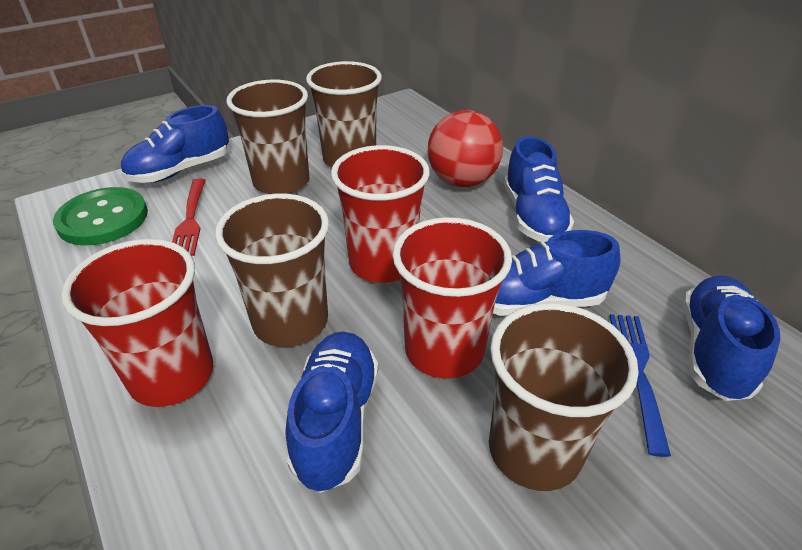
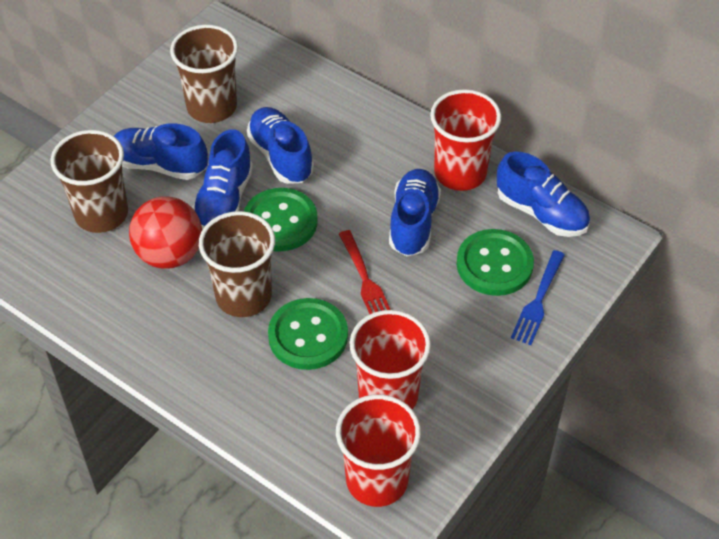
brown cup: 4 -> 3
green button: 1 -> 3

